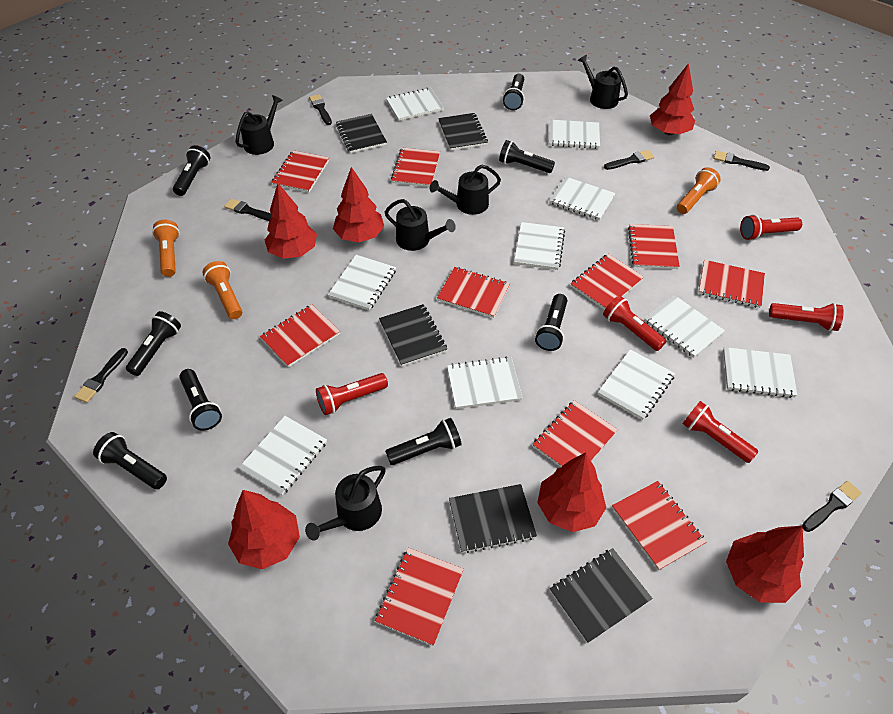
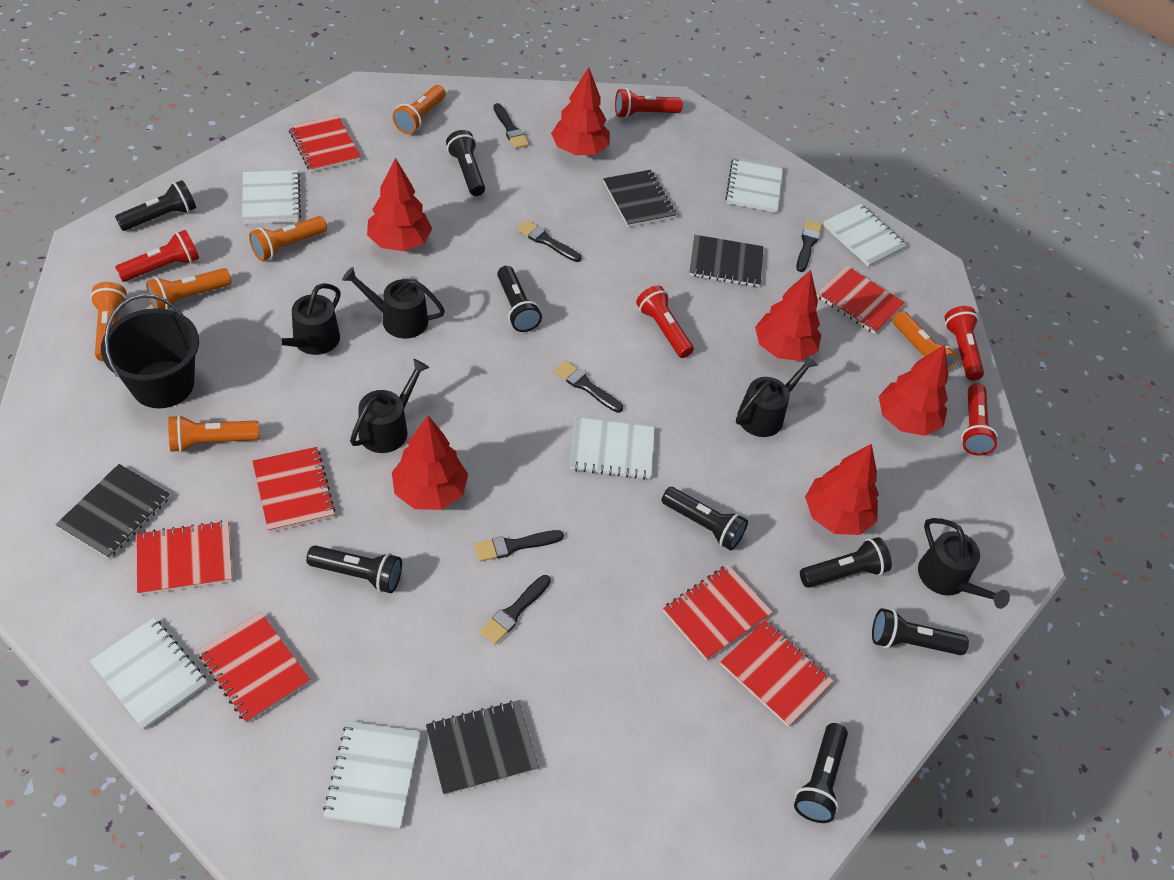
black bucket: 0 -> 1
black notebook: 5 -> 4
orange flashlight: 3 -> 6
red notebook: 10 -> 7
white notebook: 10 -> 6

